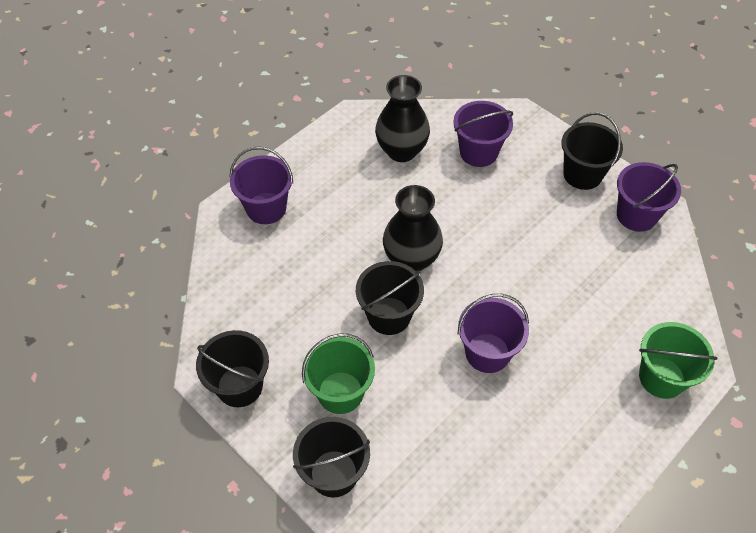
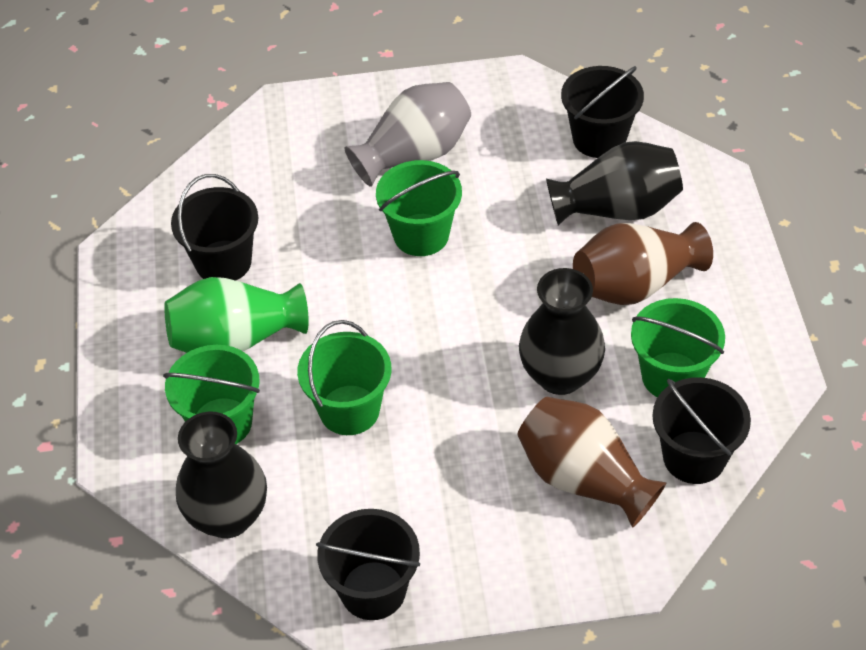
black vase: 2 -> 3
brown vase: 0 -> 2
green bucket: 2 -> 4
green vase: 0 -> 1
grey vase: 0 -> 1
purple bucket: 4 -> 0

